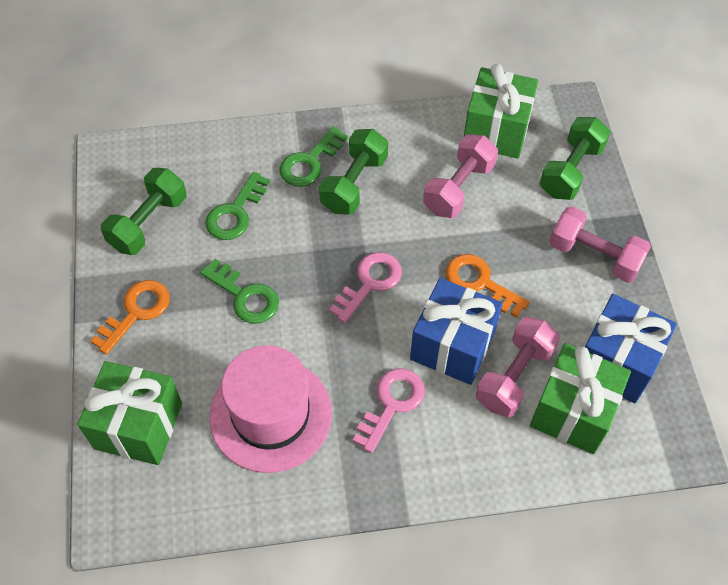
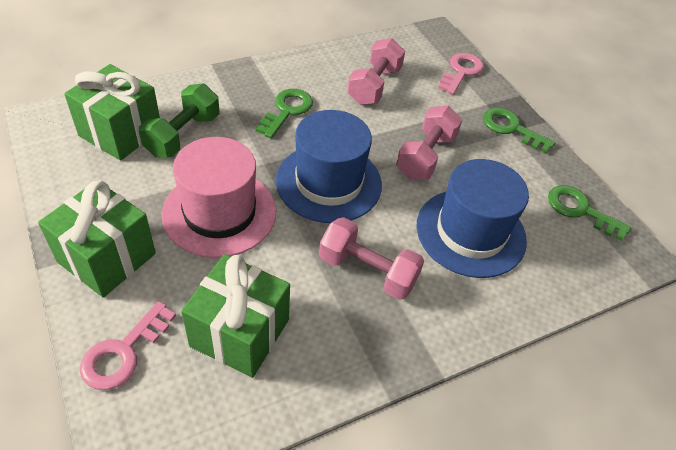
blue gift: 2 -> 0
blue hat: 0 -> 2
green dumbbell: 3 -> 1
orange key: 2 -> 0

